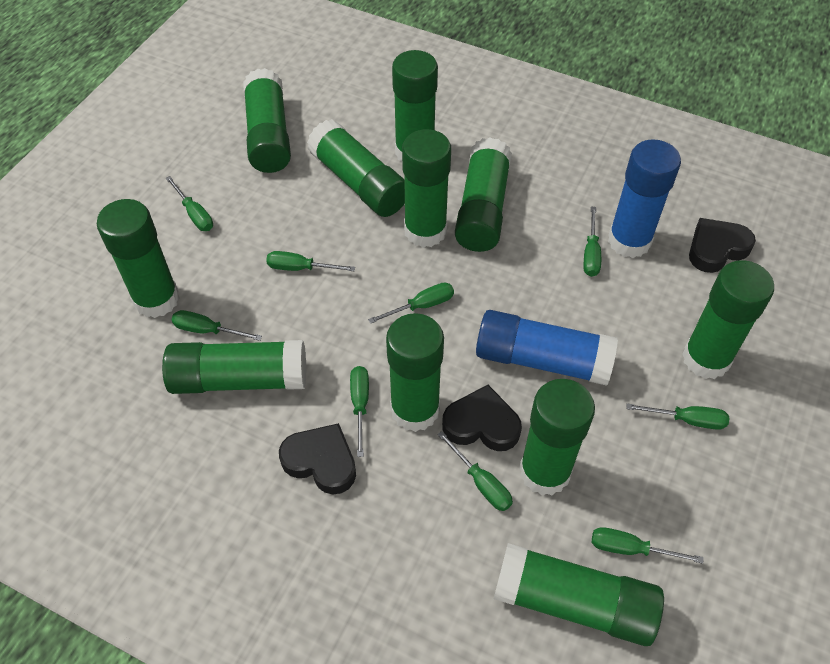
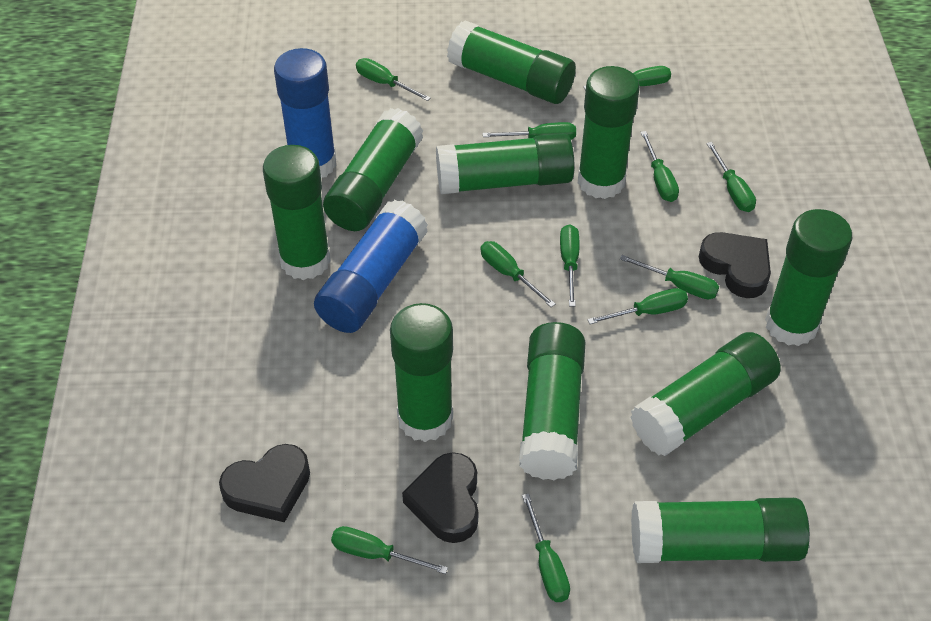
green glue stick: 11 -> 10
green screwdriver: 9 -> 11

